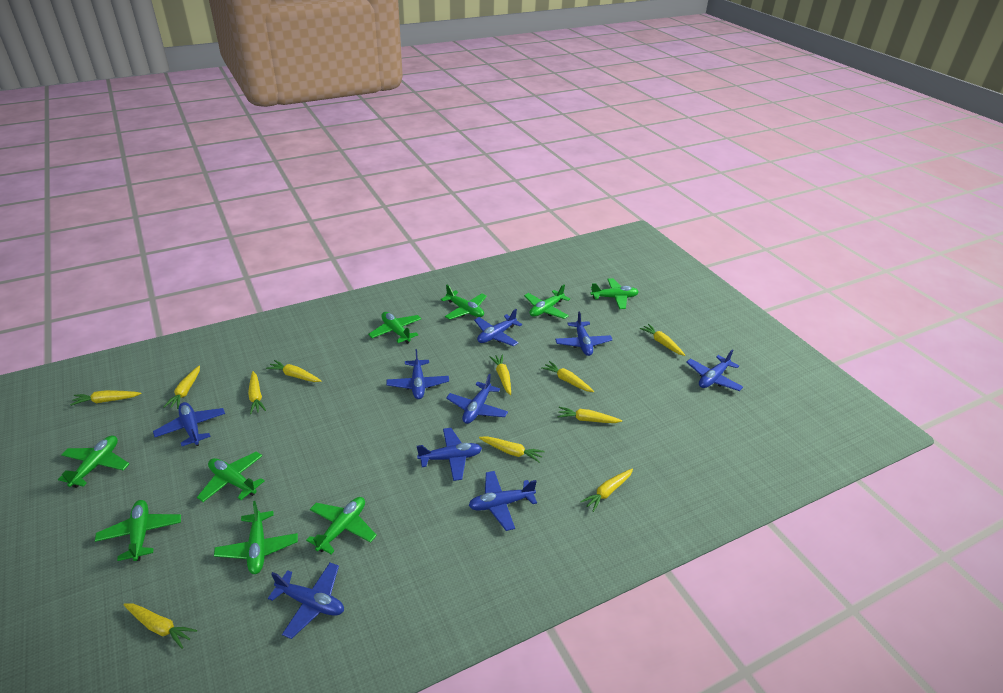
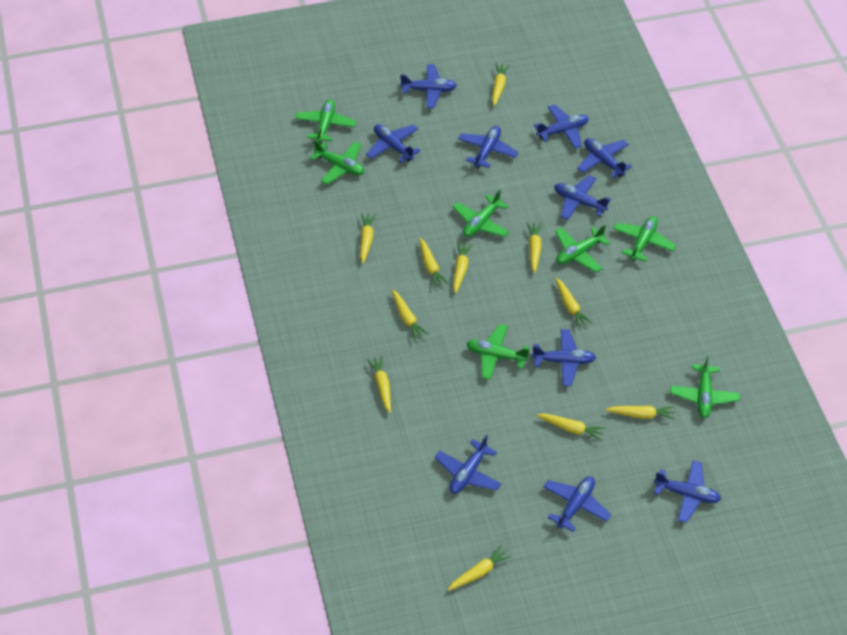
blue plane: 9 -> 10
green plane: 9 -> 7

